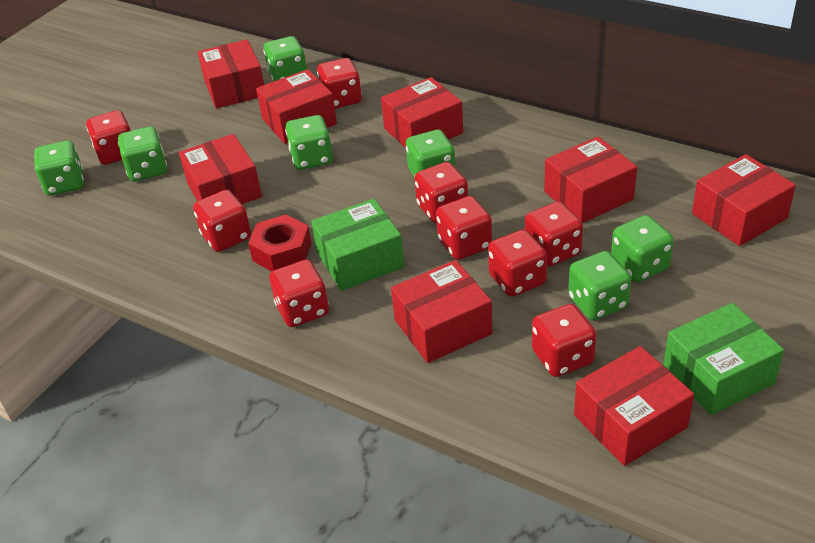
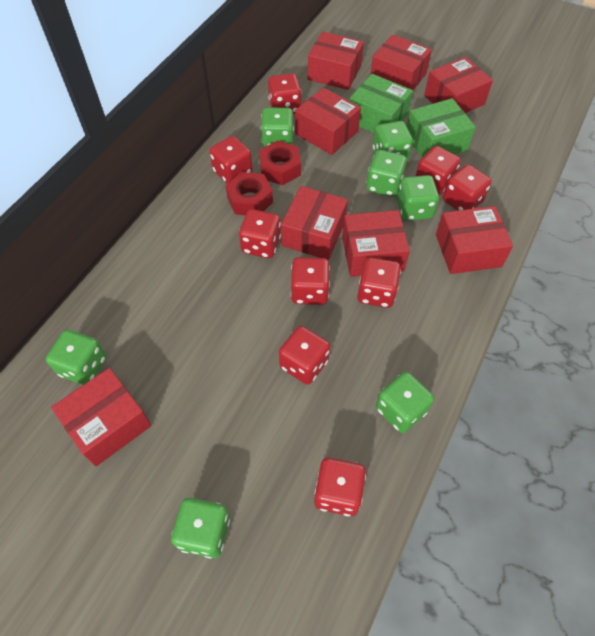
red nut: 1 -> 2

